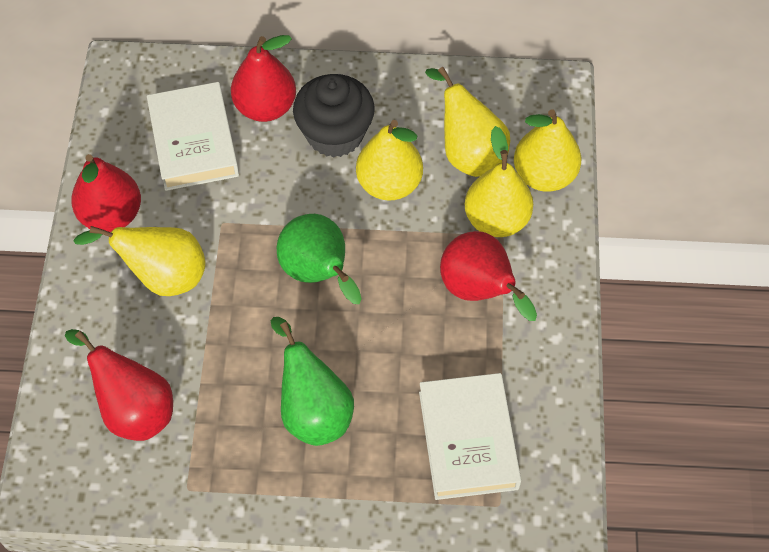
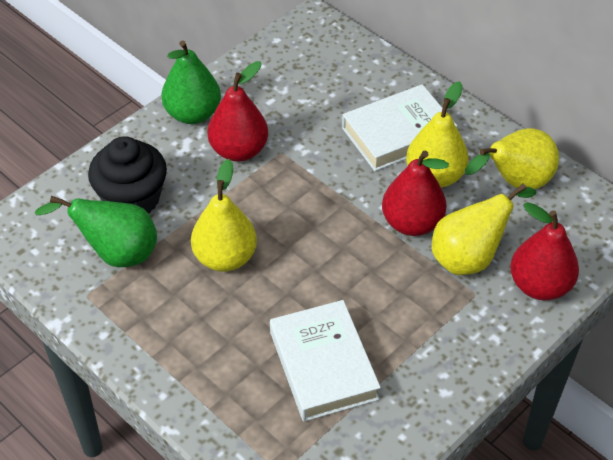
red pear: 4 -> 3
yellow pear: 5 -> 4

